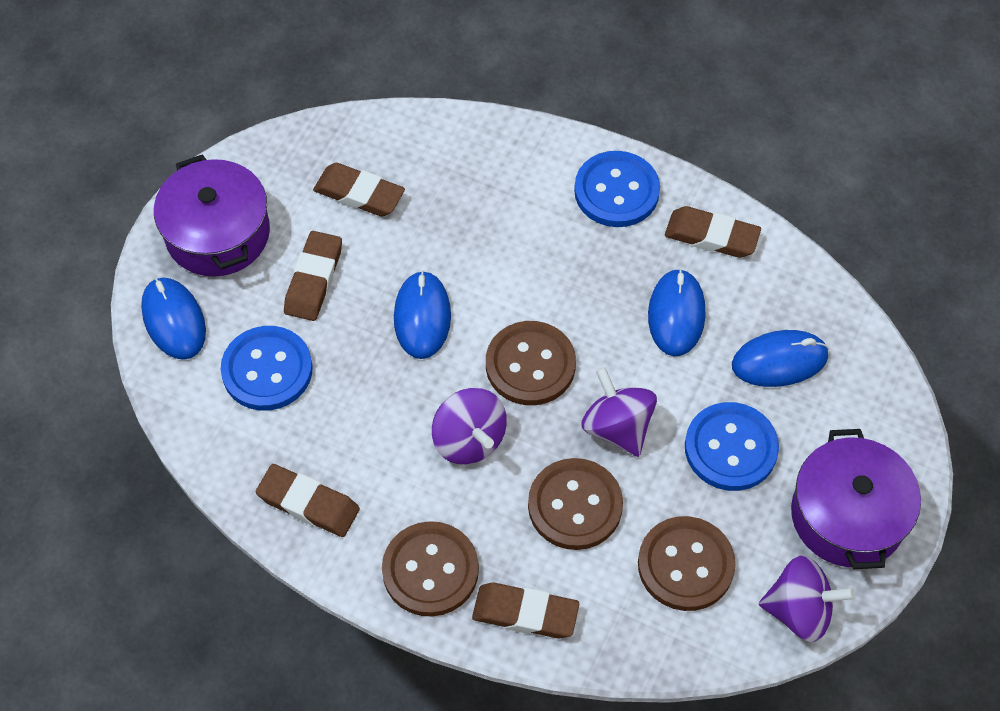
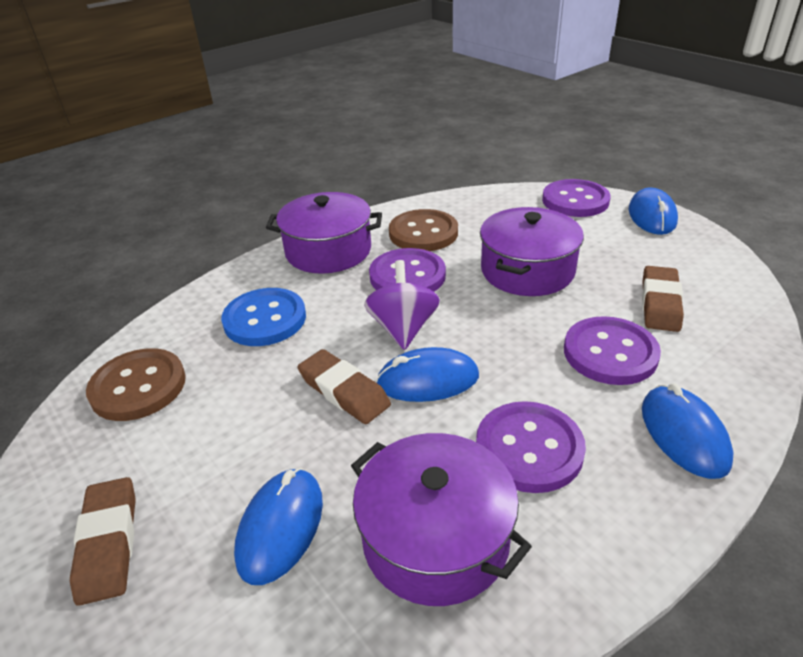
blue button: 3 -> 1
brown button: 4 -> 2
brown eraser: 5 -> 3
purple button: 0 -> 4
purple pot: 2 -> 3
purple spinning top: 3 -> 1

